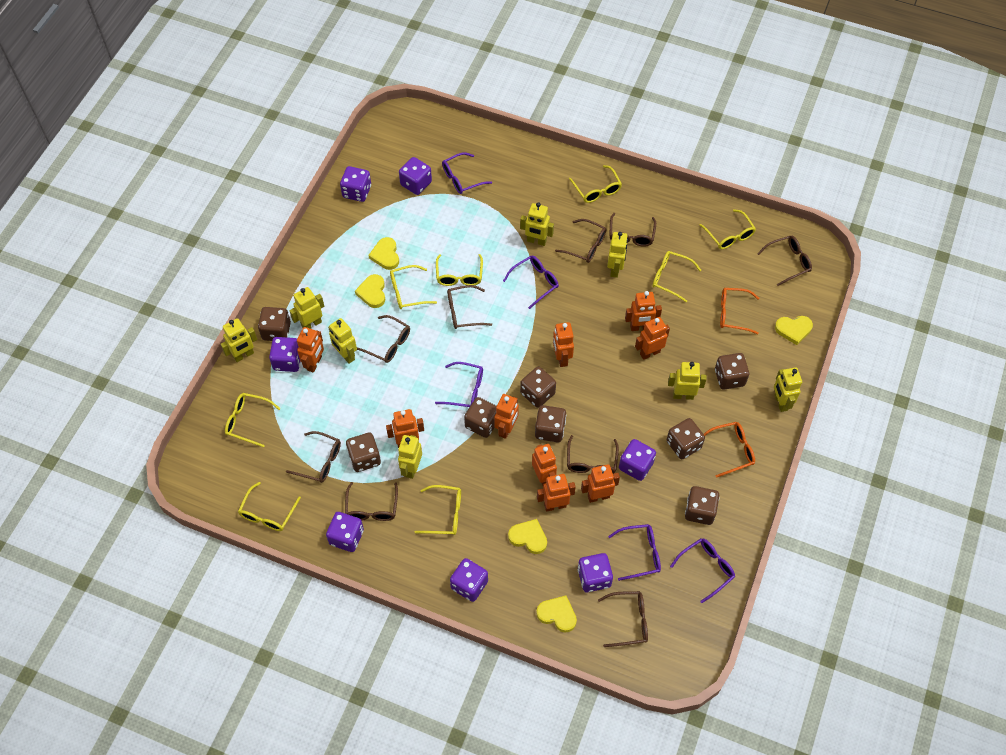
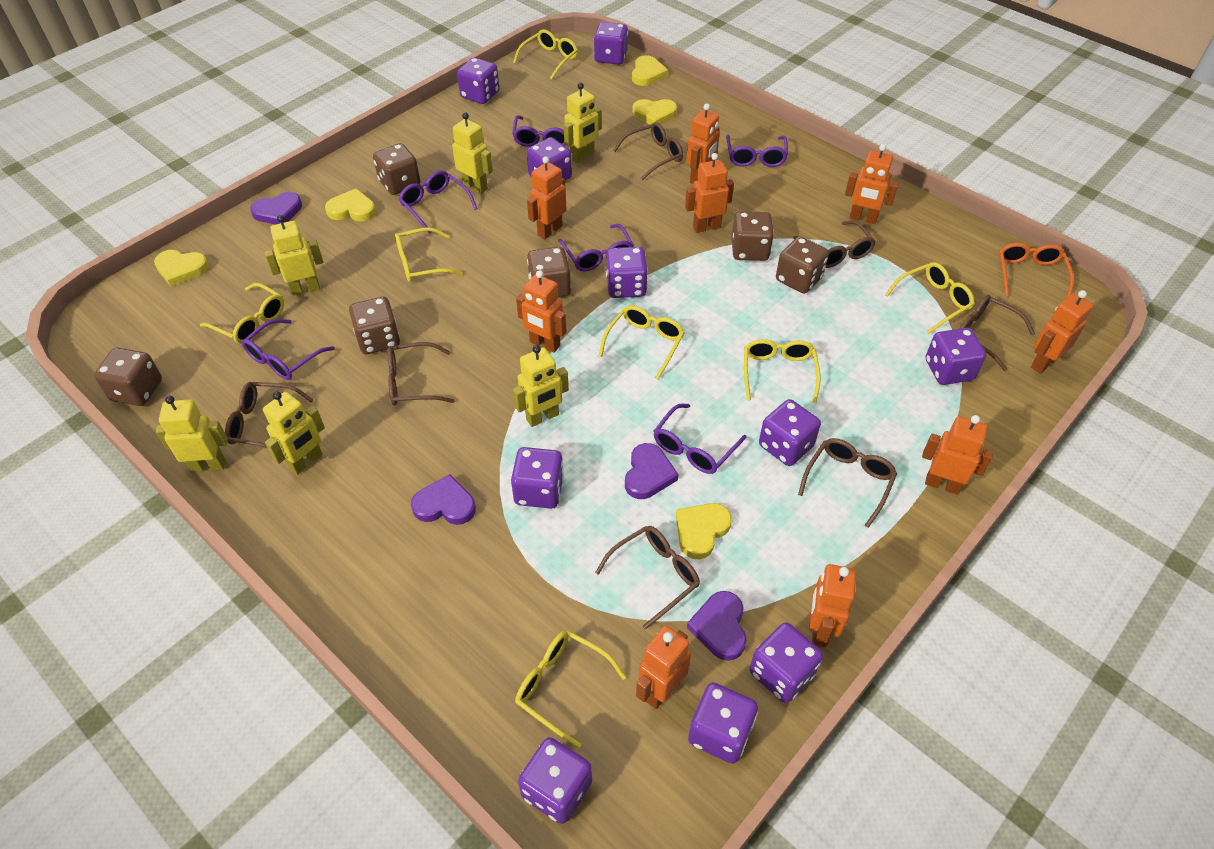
brown dice: 8 -> 6
brown glasses: 9 -> 7
orange glasses: 2 -> 1
purple dice: 7 -> 10
purple glasses: 5 -> 6
purple heart: 0 -> 4
yellow glasses: 8 -> 7
yellow robot: 8 -> 6

